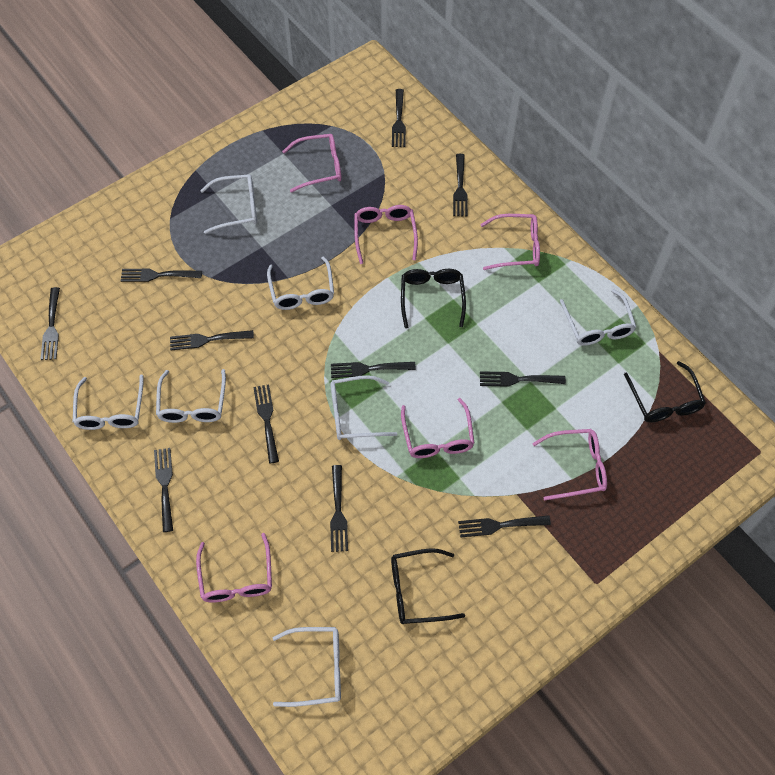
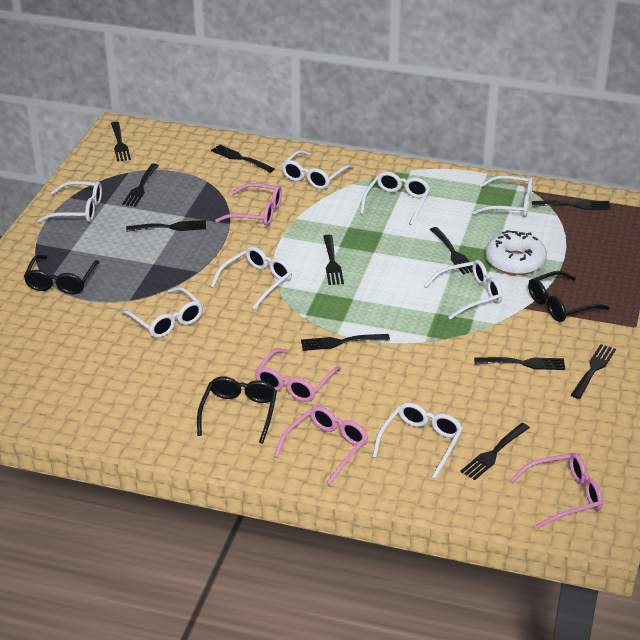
pink glasses: 6 -> 4
white donut: 0 -> 1
white glasses: 7 -> 8

